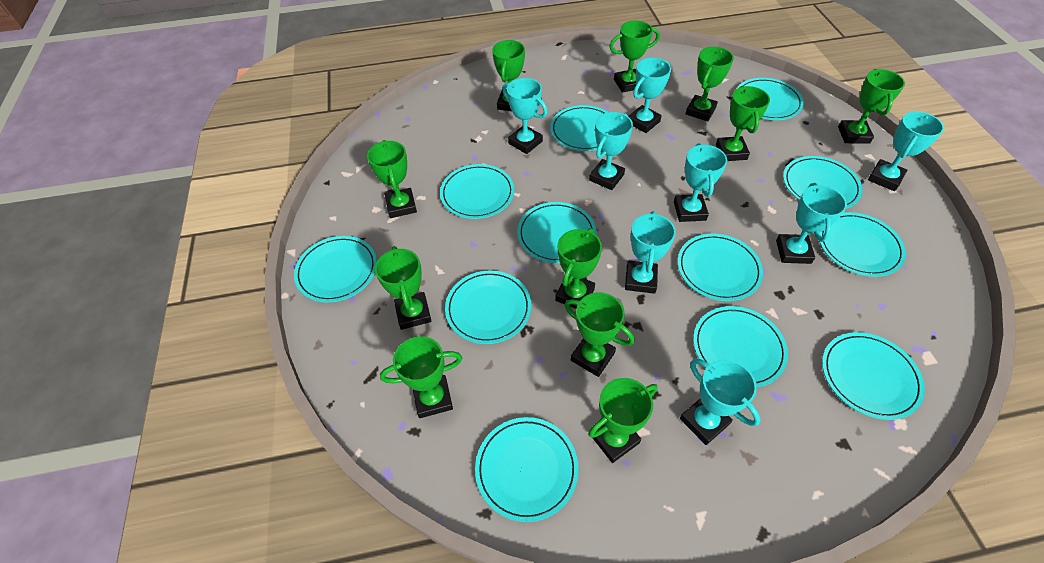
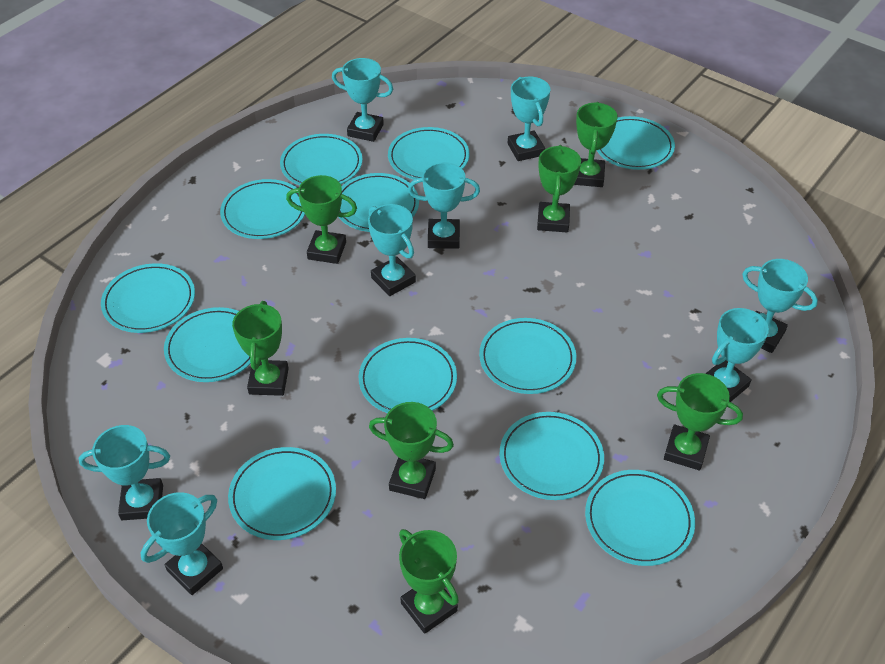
green trophy: 11 -> 7

